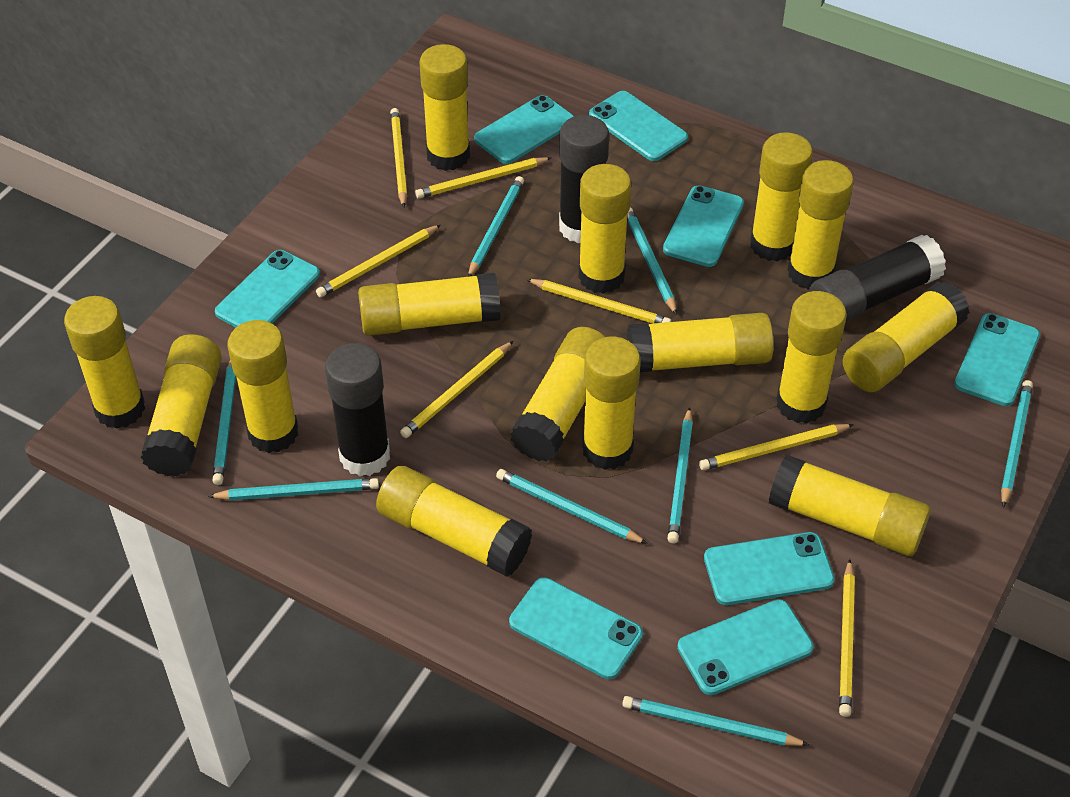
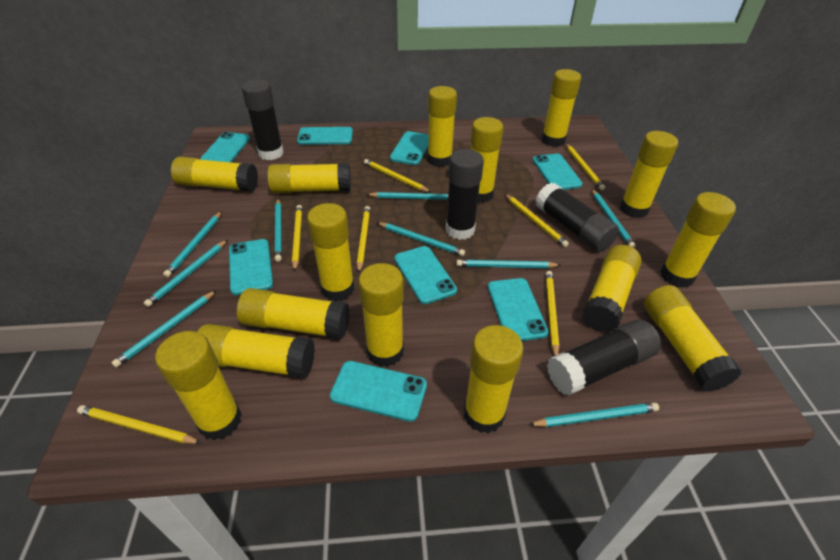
black glue stick: 3 -> 4
turquoise pencil: 8 -> 9

